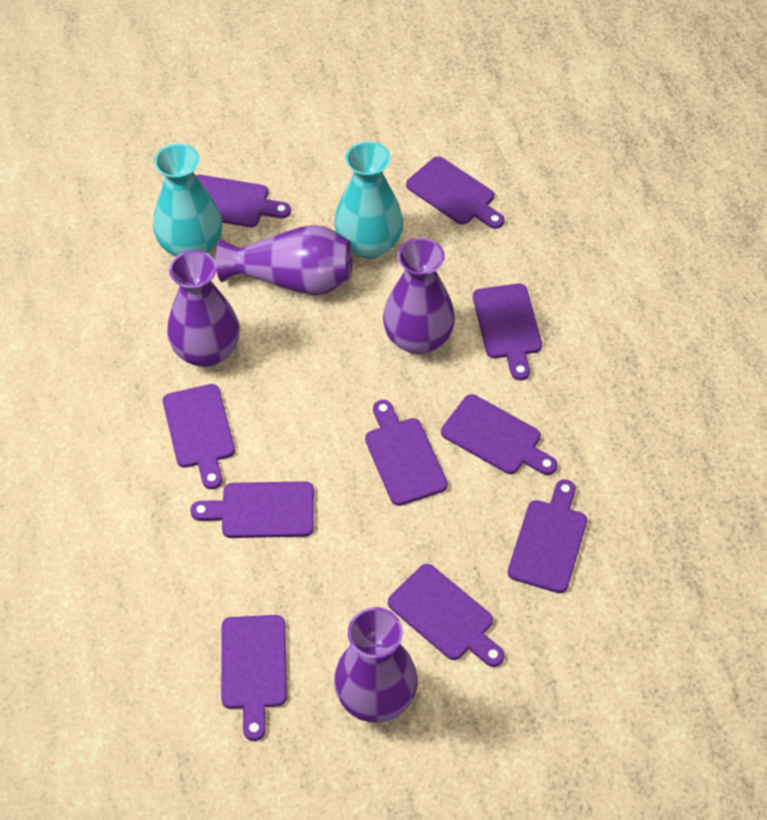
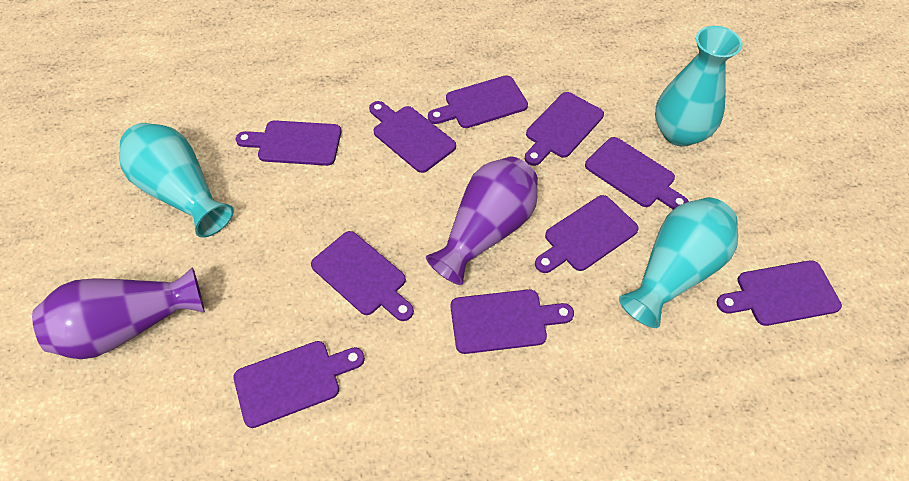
purple vase: 4 -> 2
turquoise vase: 2 -> 3

